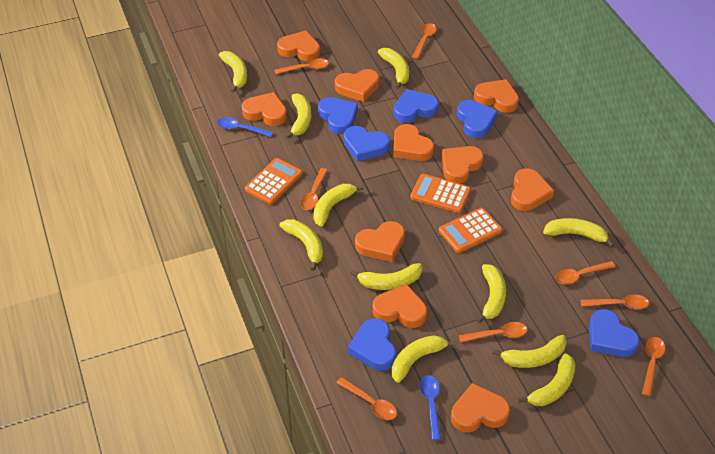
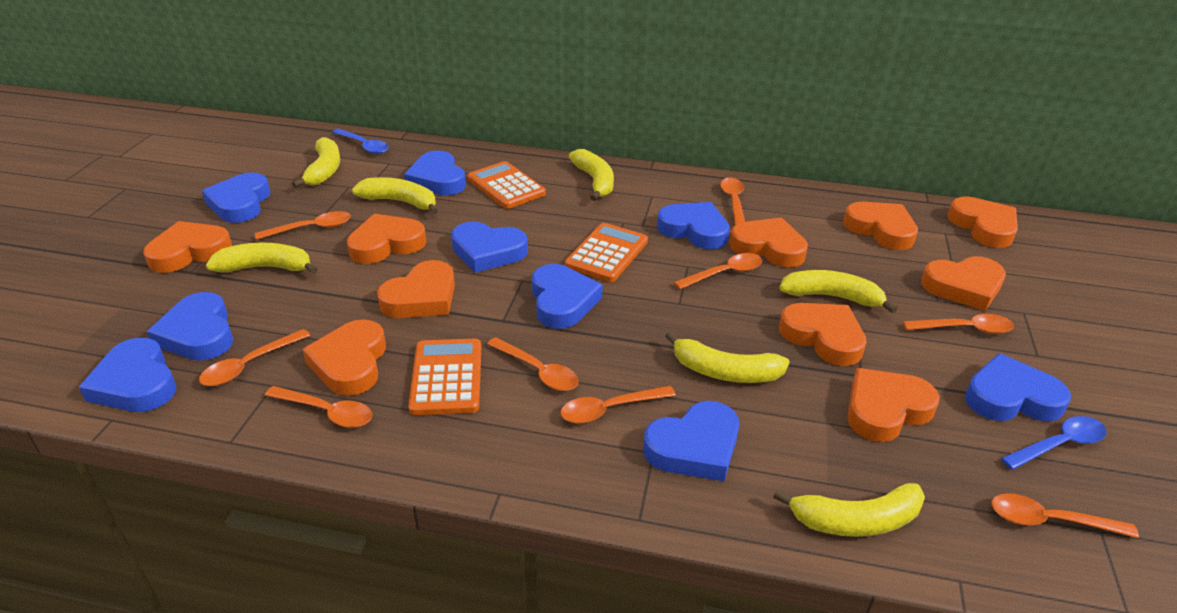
blue heart: 6 -> 9
orange spoon: 8 -> 9
yellow banana: 11 -> 7

